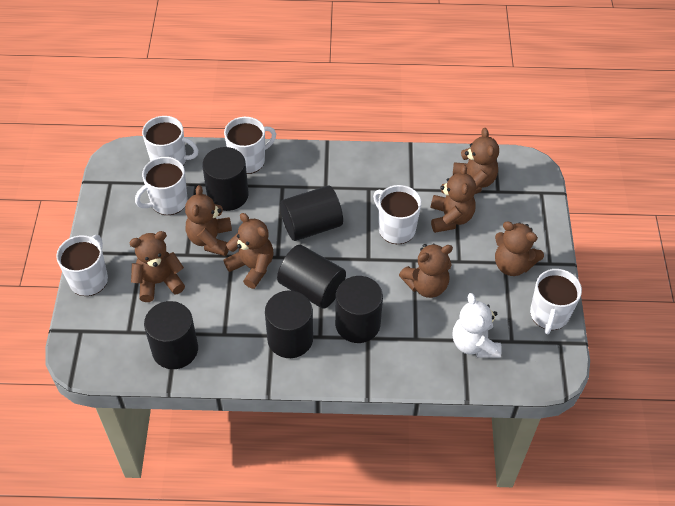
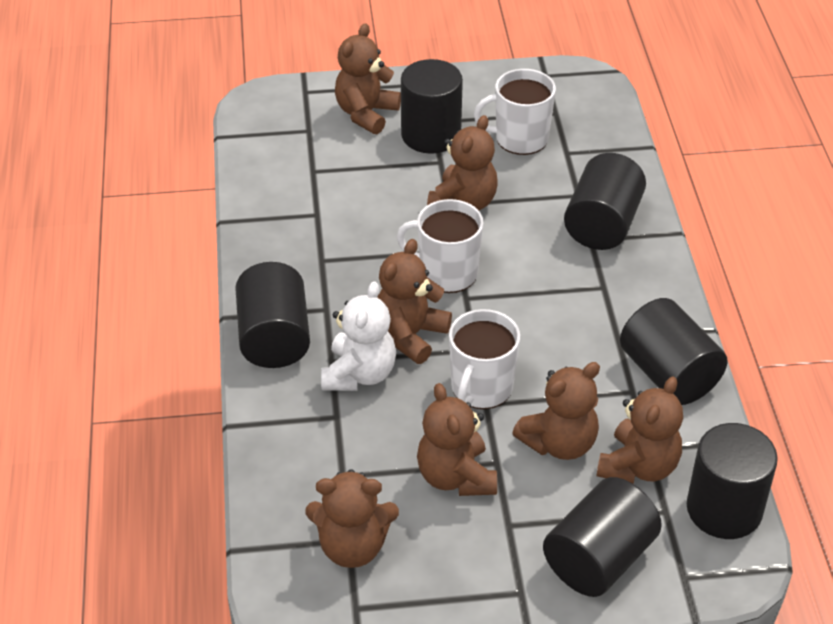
white mug: 6 -> 3

